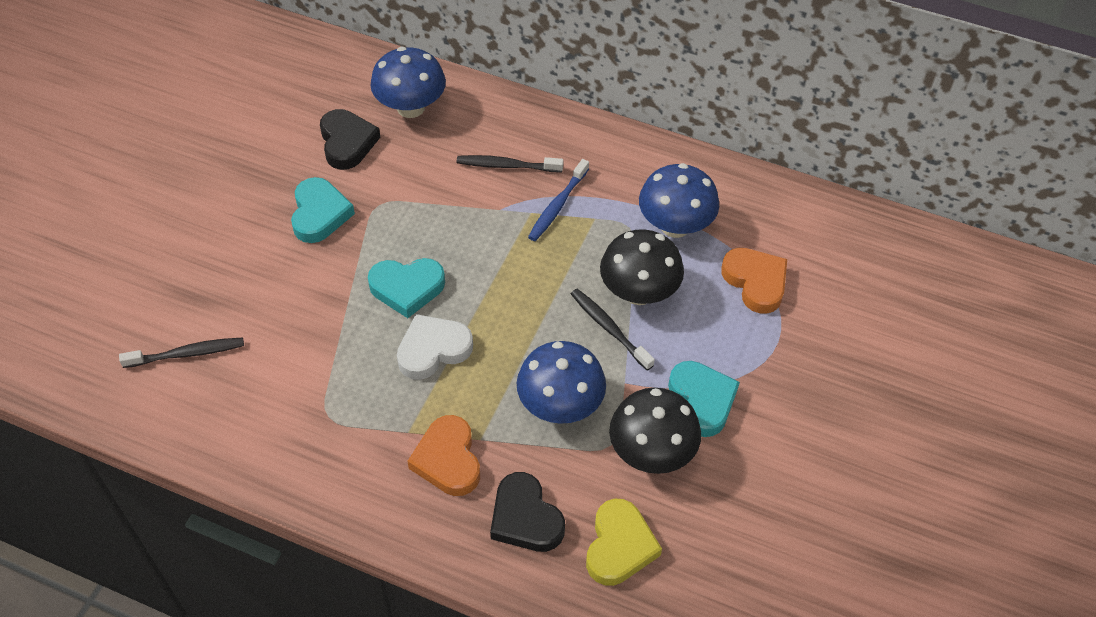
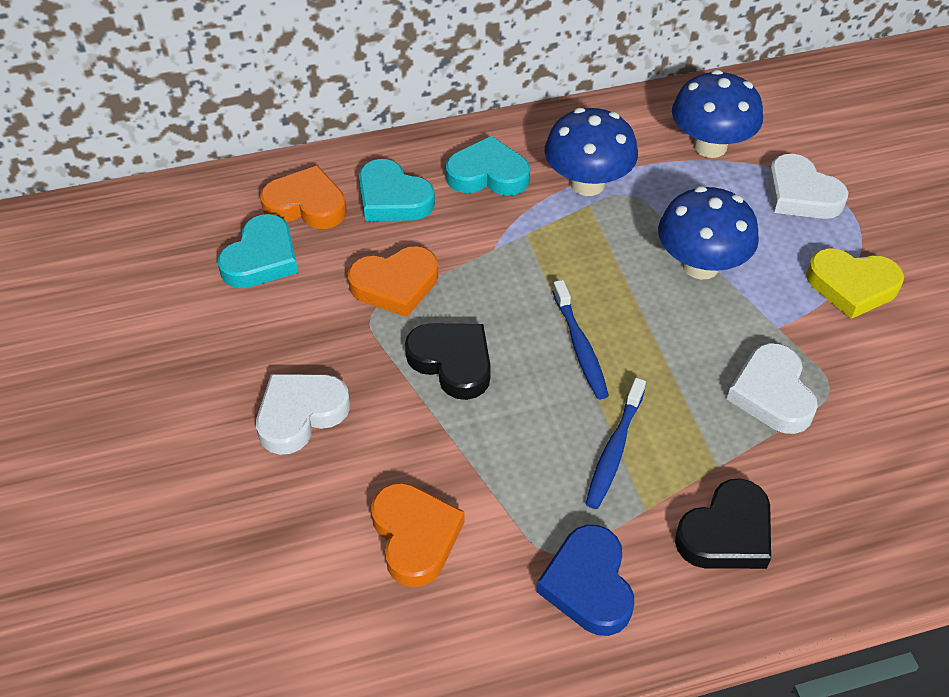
black mushroom: 2 -> 0
black toothbrush: 3 -> 0
blue heart: 0 -> 1
blue toothbrush: 1 -> 2
orange heart: 2 -> 3
white heart: 1 -> 3

